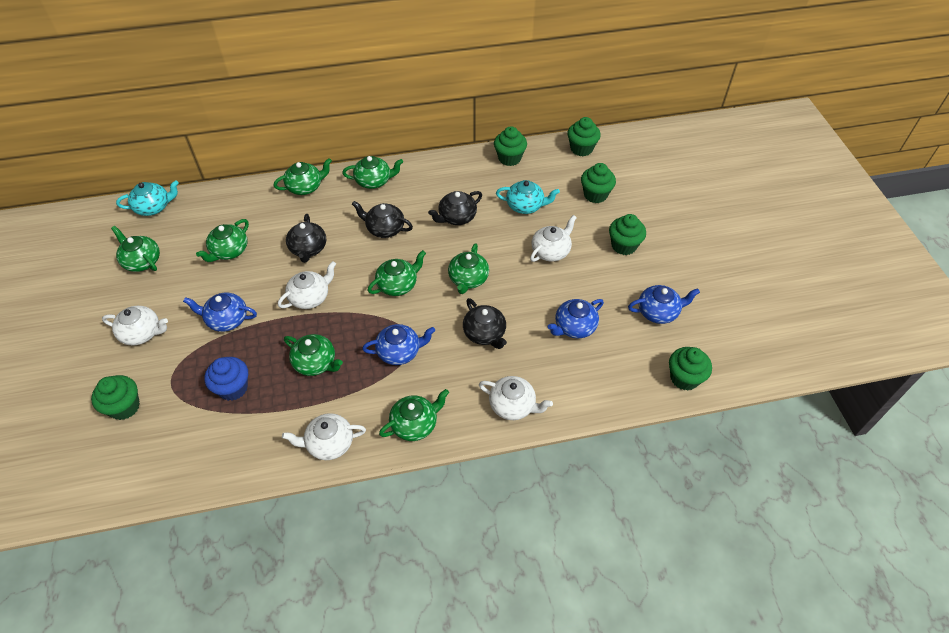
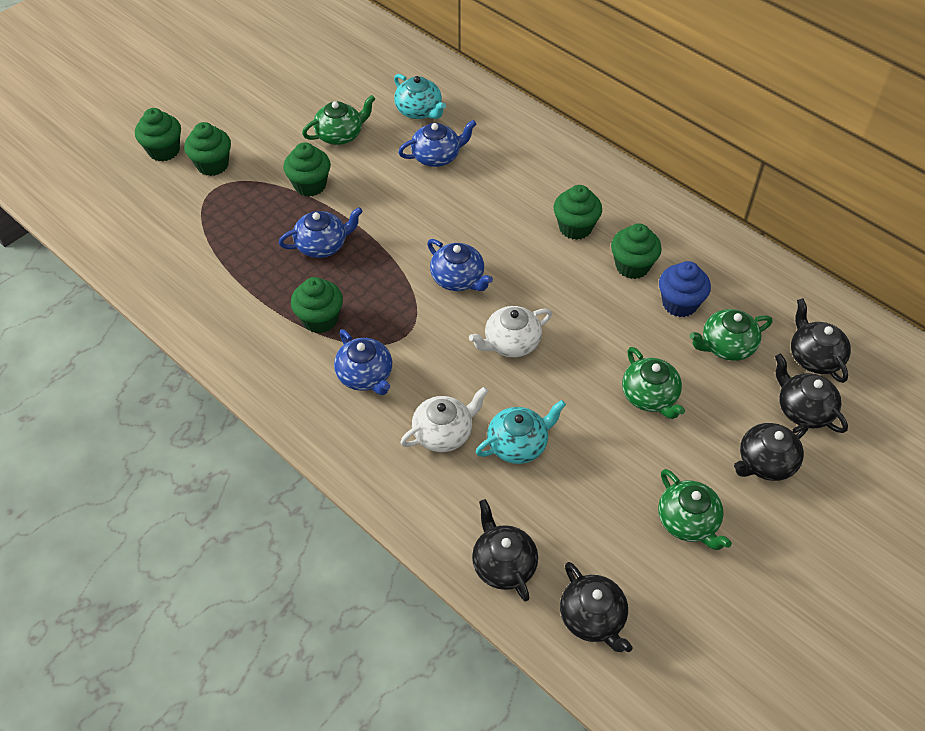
black teapot: 4 -> 5
green teapot: 8 -> 4
white teapot: 5 -> 2

